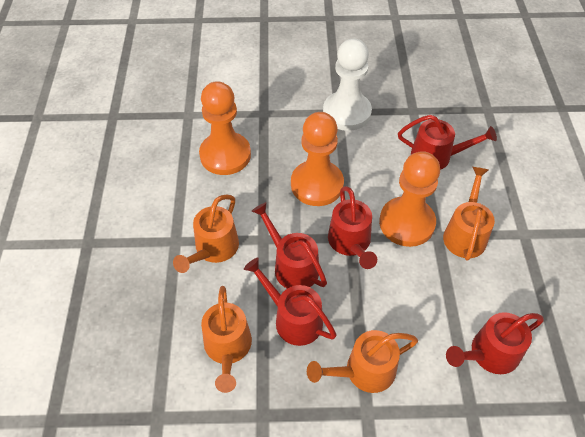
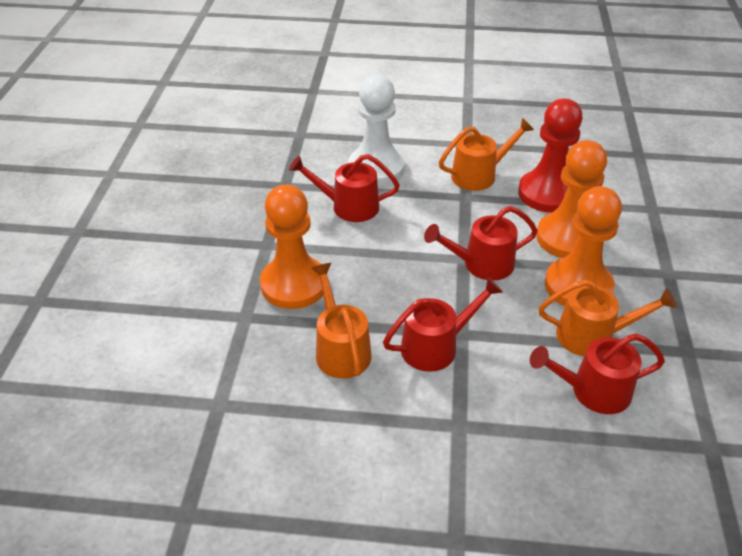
orange watering can: 4 -> 3
red pawn: 0 -> 1
red watering can: 5 -> 4

